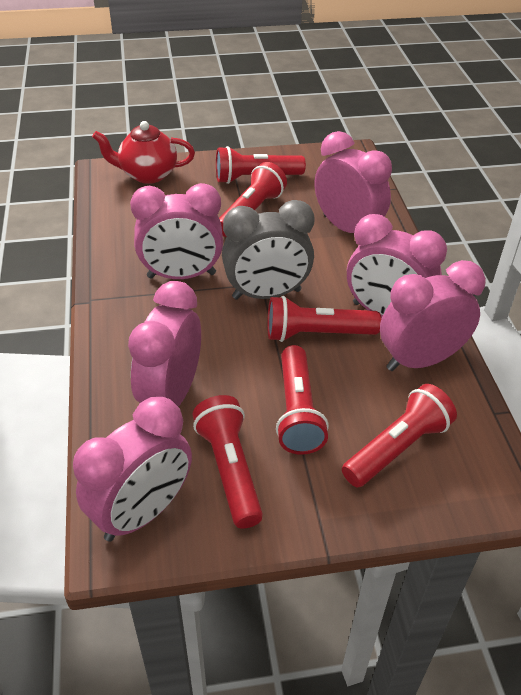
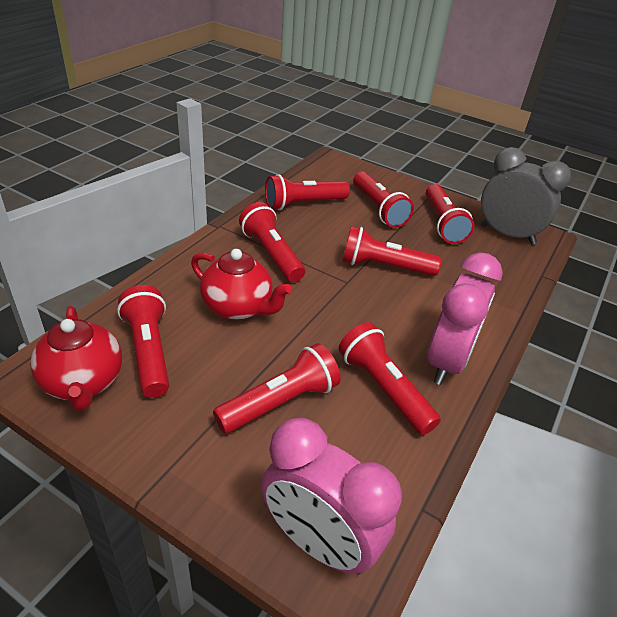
pink clock: 6 -> 2
red flashlight: 6 -> 8
red teapot: 1 -> 2

